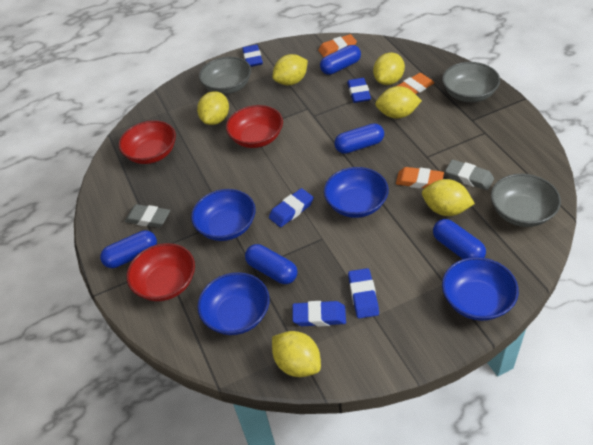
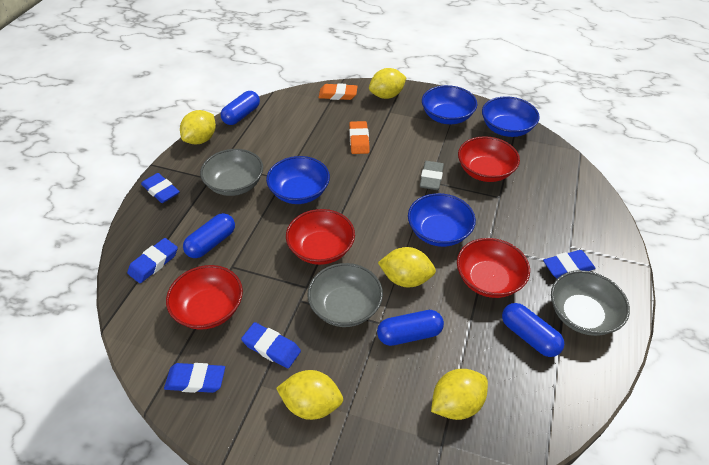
blue capsule: 5 -> 4
grey eraser: 2 -> 1
orange eraser: 3 -> 2
red bowl: 3 -> 4
yellow lemon: 6 -> 5

